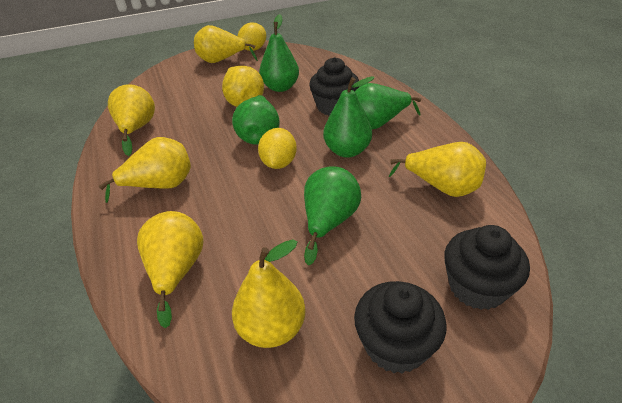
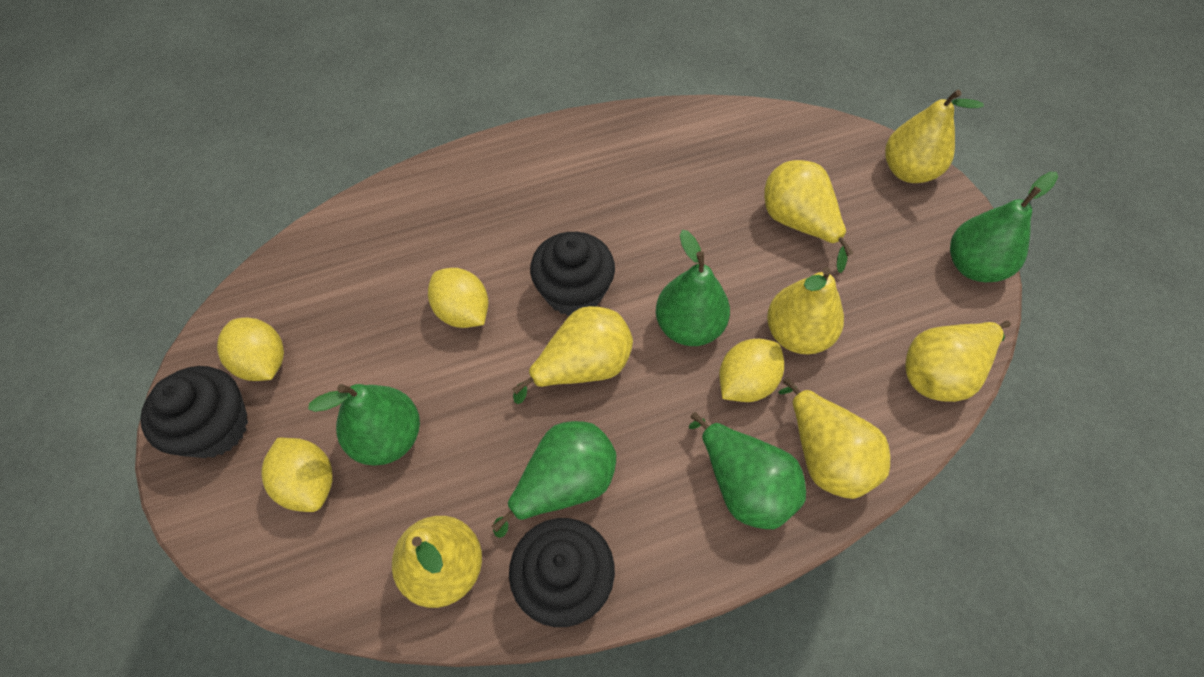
yellow lemon: 2 -> 4

